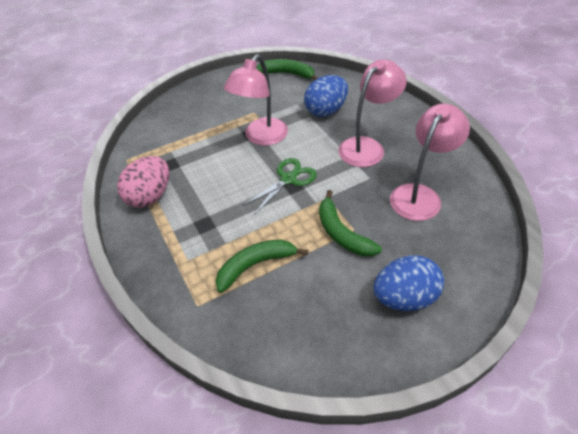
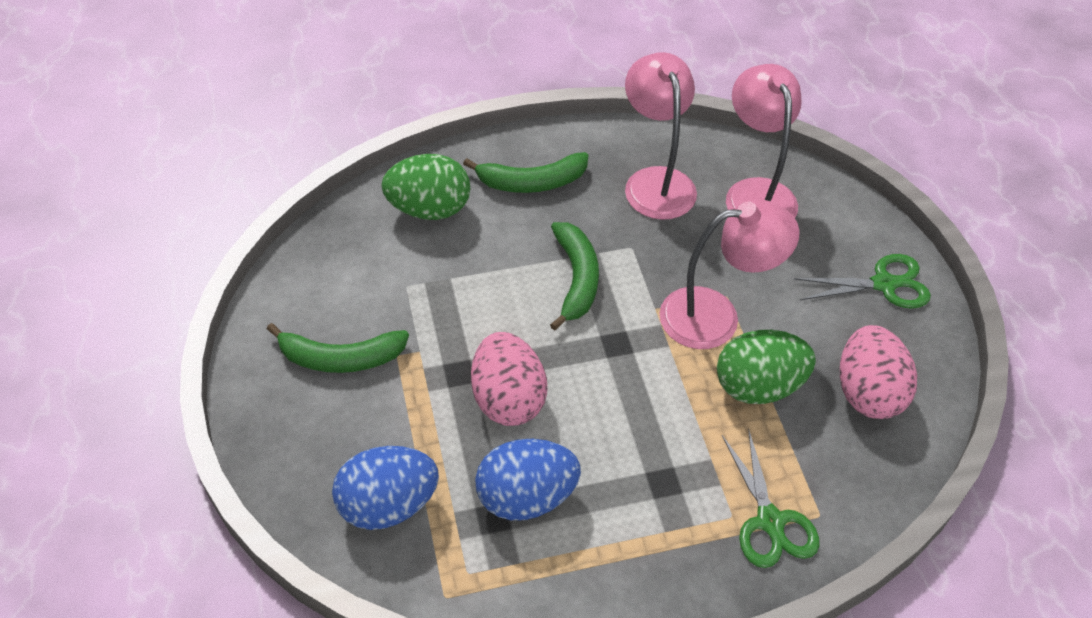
green egg: 0 -> 2
green scissors: 1 -> 2
pink egg: 1 -> 2

